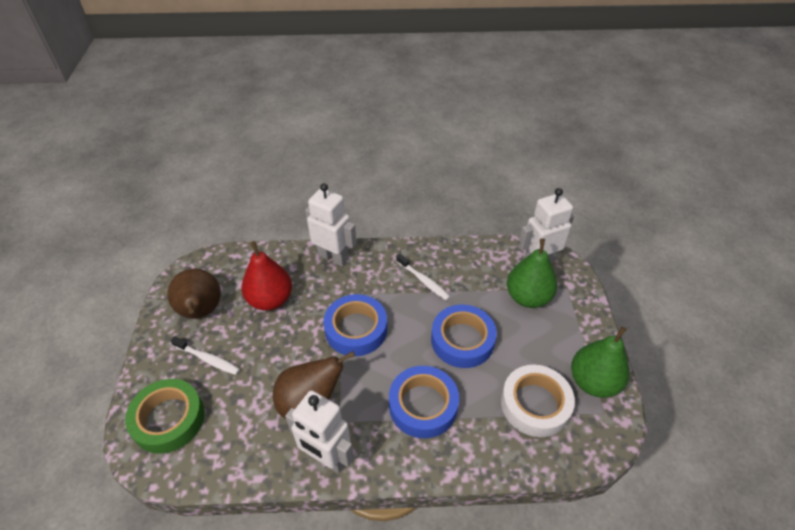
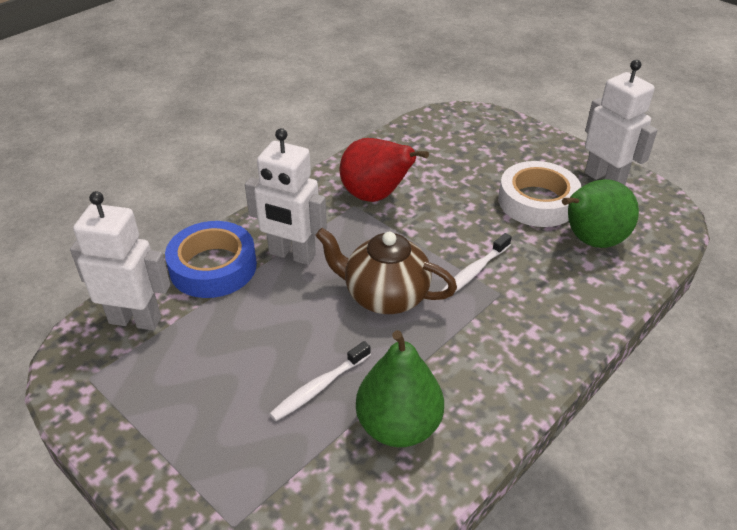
blue tape: 3 -> 1
brown pear: 2 -> 0
brown teapot: 0 -> 1
green tape: 1 -> 0

